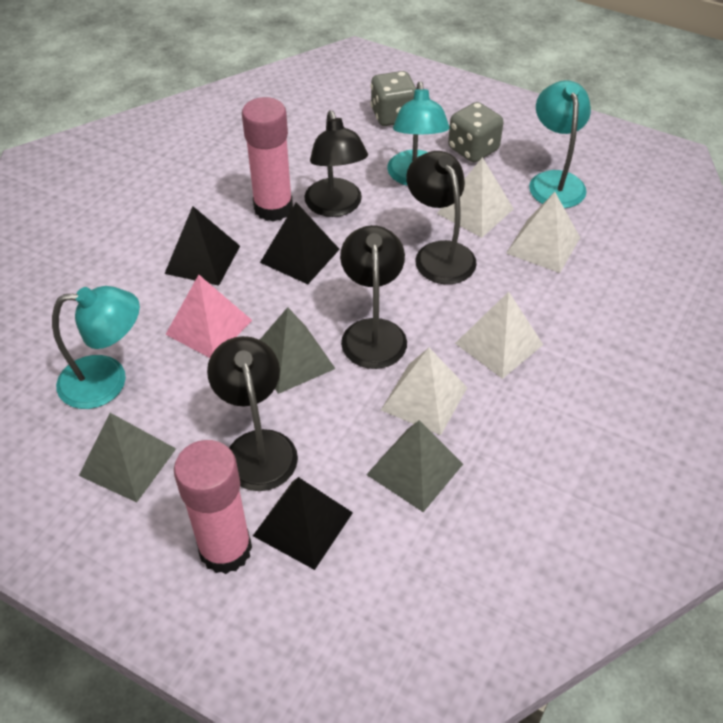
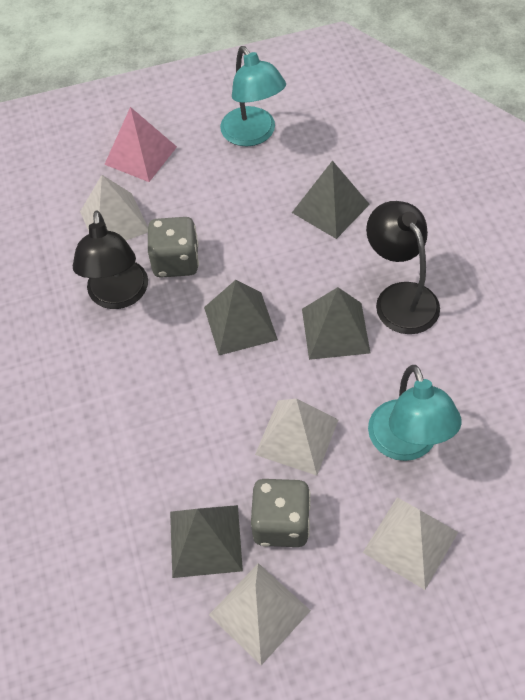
black lamp: 4 -> 2
black pyramid: 3 -> 0
grey pyramid: 3 -> 4
pink glue stick: 2 -> 0
turquoise lamp: 3 -> 2

